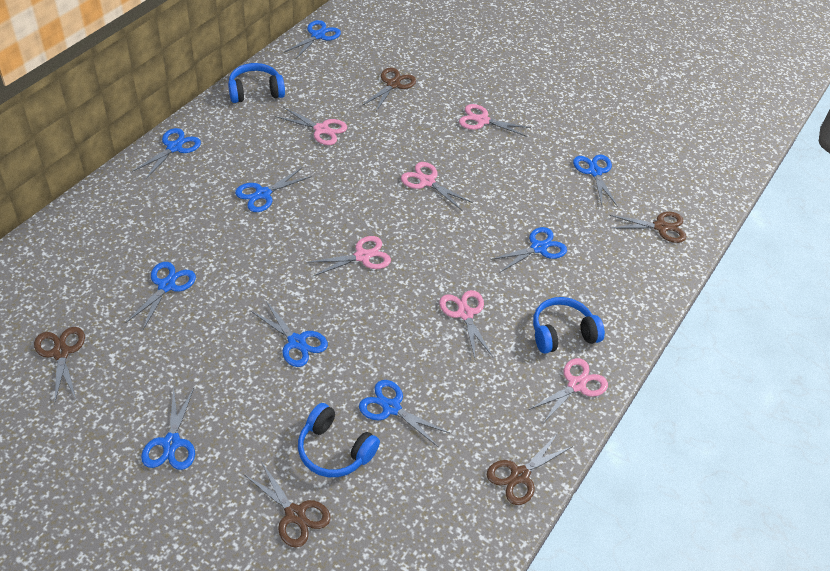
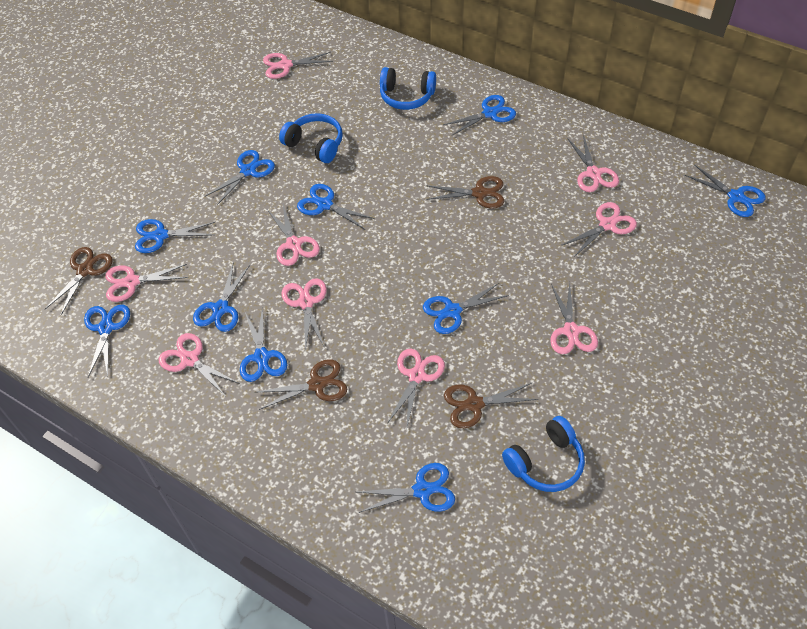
blue scissors: 9 -> 10
brown scissors: 5 -> 4
pink scissors: 6 -> 9

